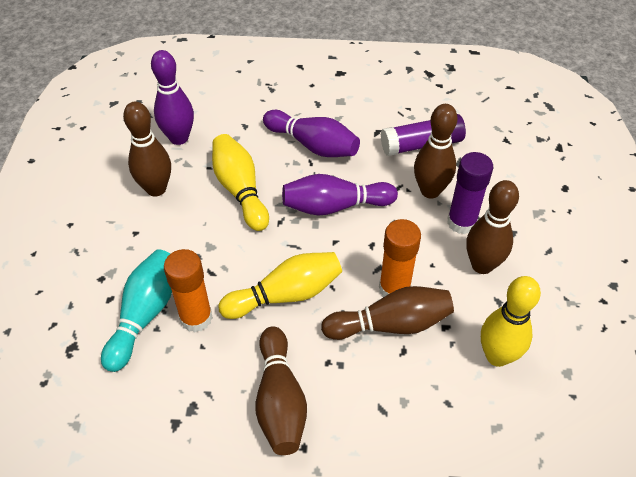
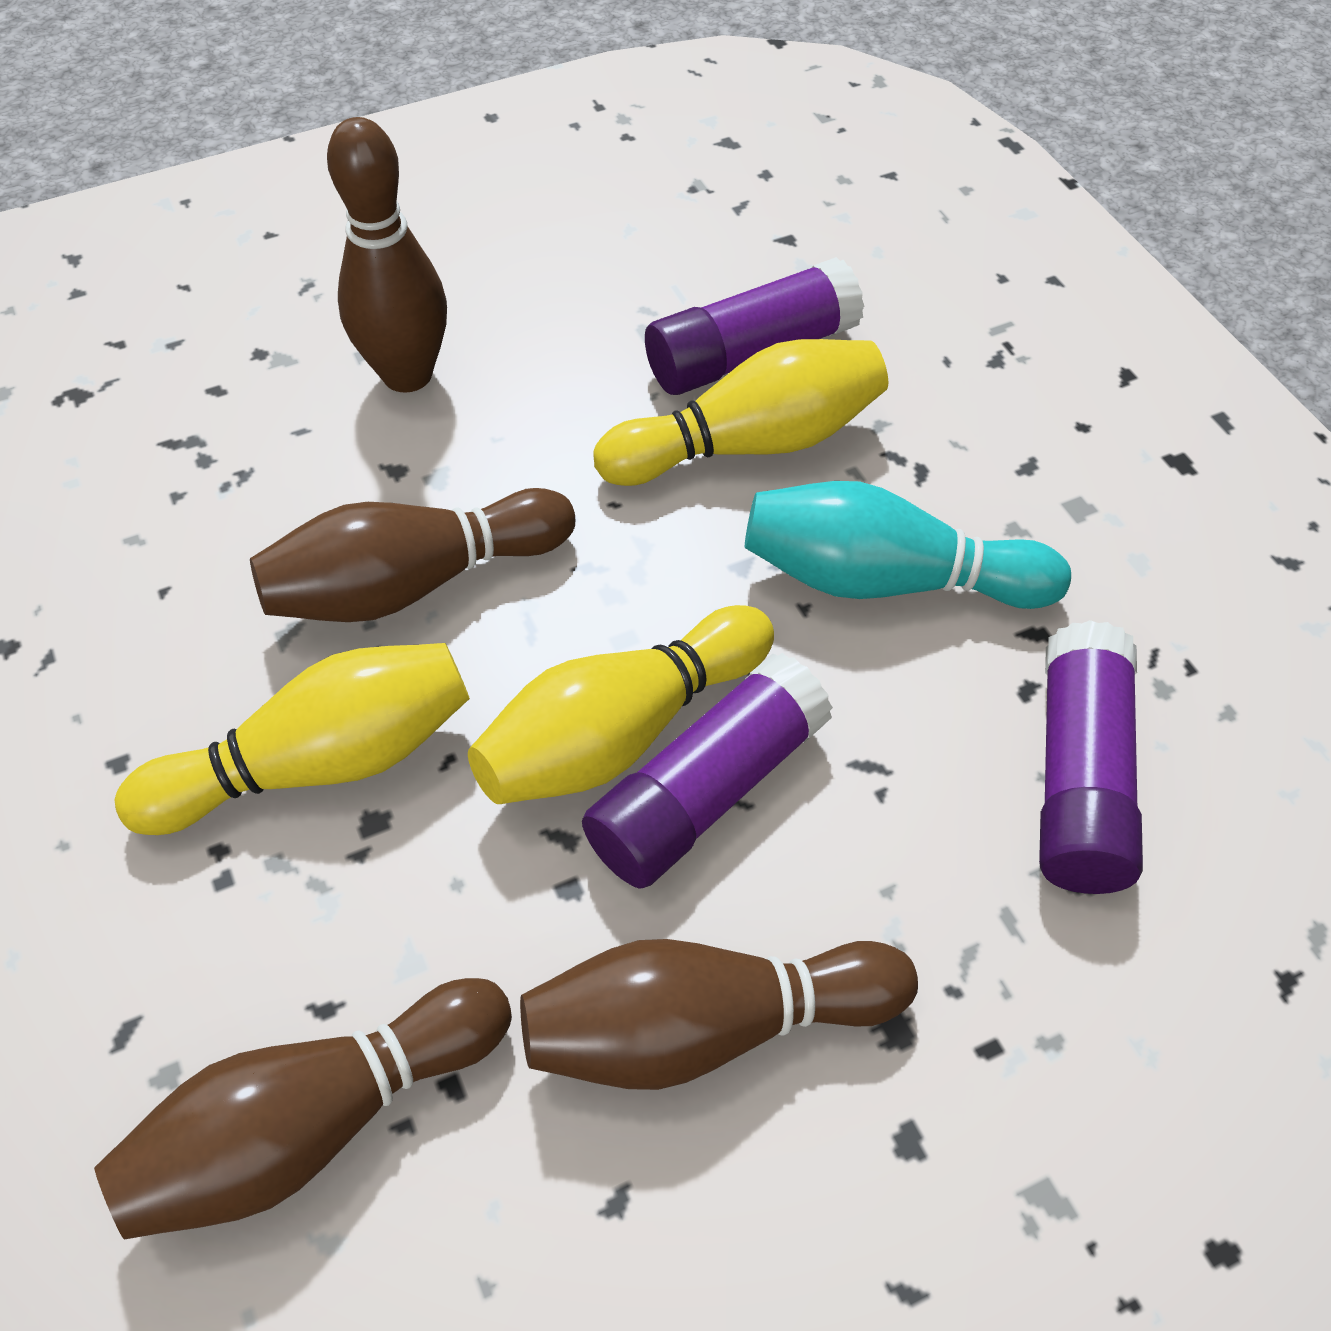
brown bowling pin: 5 -> 4
orange glue stick: 2 -> 0
purple bowling pin: 3 -> 0
purple glue stick: 2 -> 3

